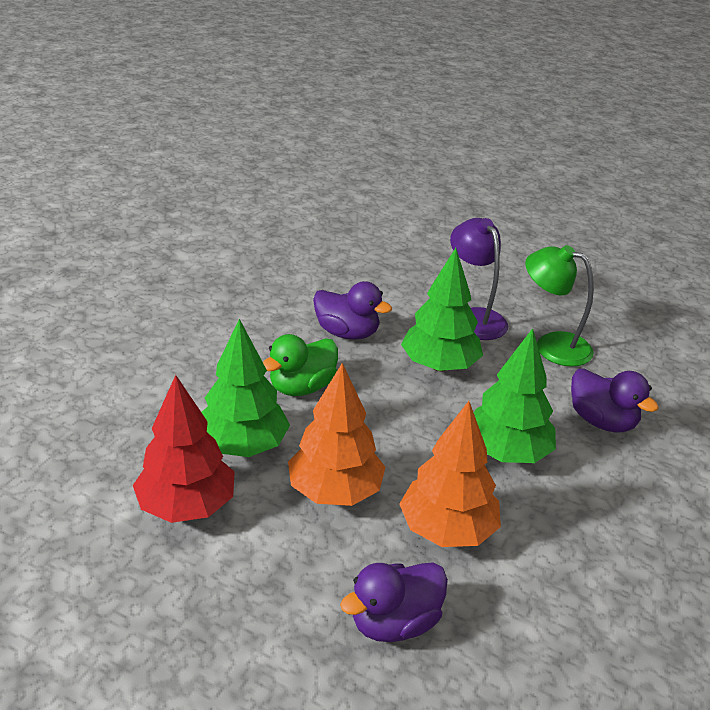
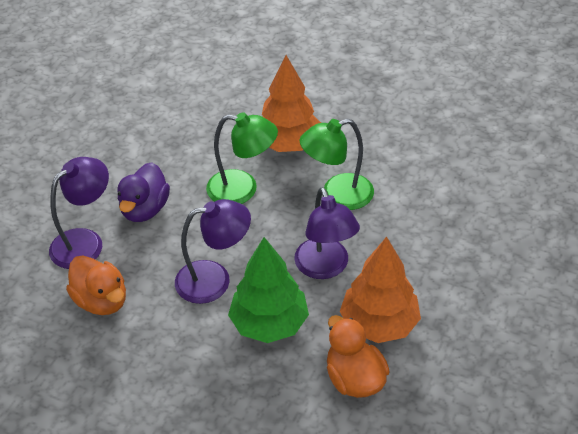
green duck: 1 -> 0
green lamp: 1 -> 2
green tree: 3 -> 1
orange duck: 0 -> 2
purple duck: 3 -> 1
purple lamp: 1 -> 3
red tree: 1 -> 0

